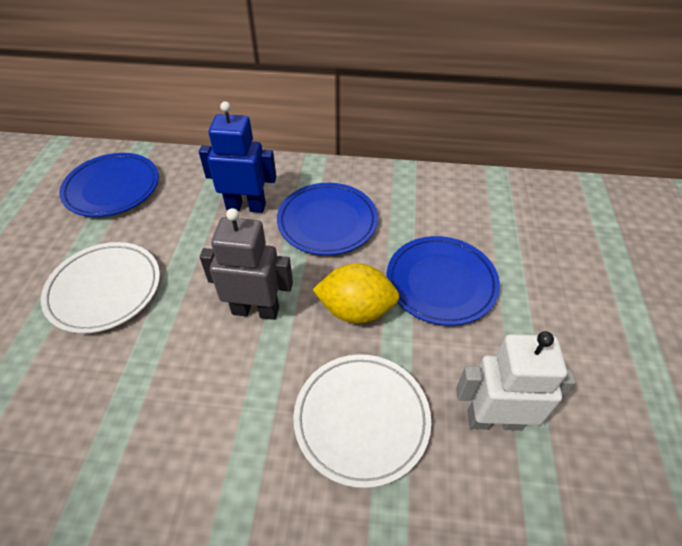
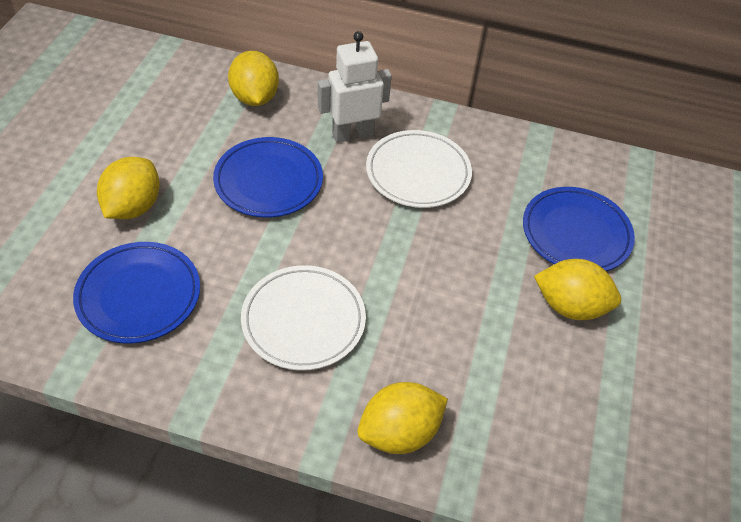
blue robot: 1 -> 0
grey robot: 1 -> 0
yellow lemon: 1 -> 4

